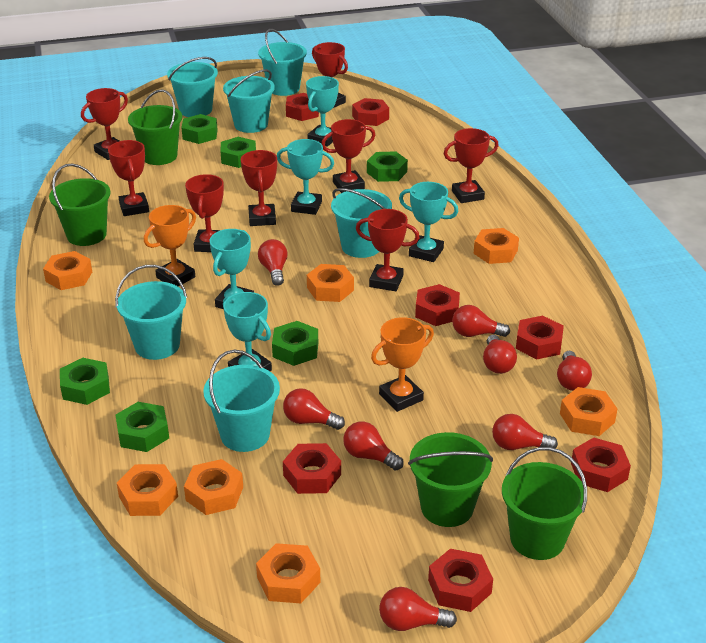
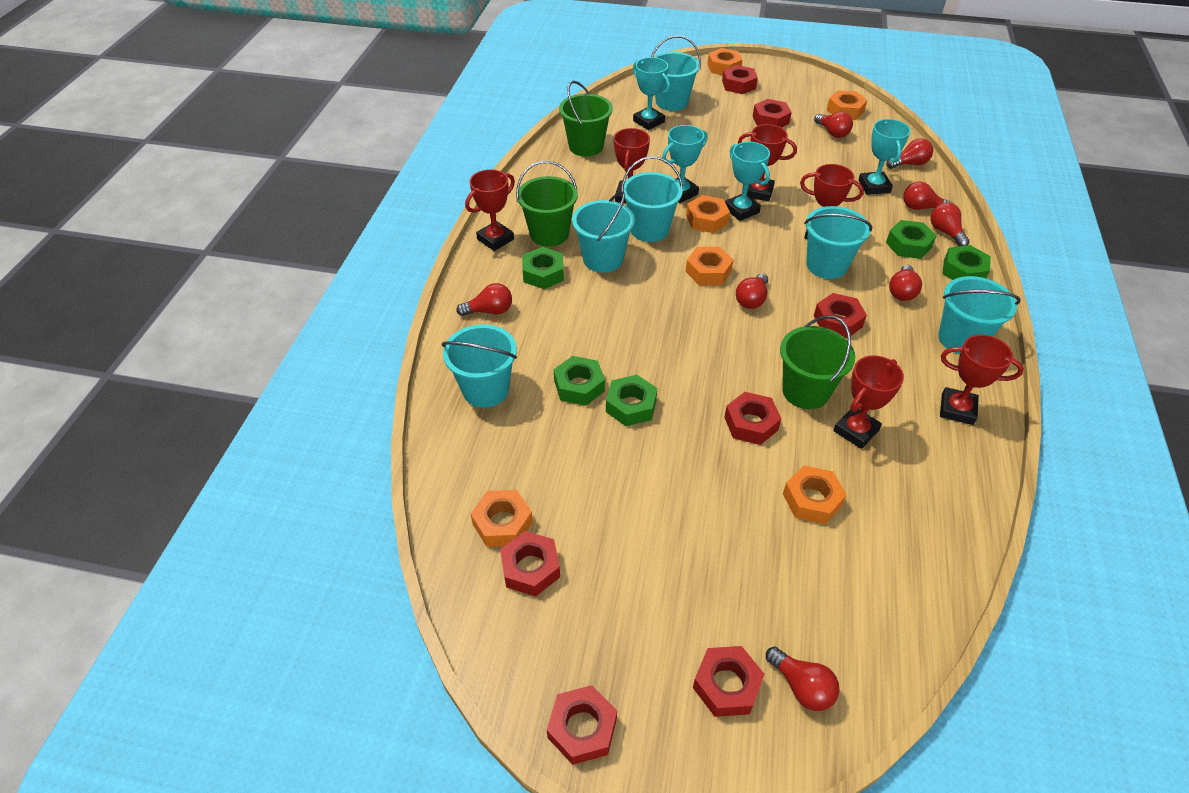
green bucket: 4 -> 3
green nut: 6 -> 5
orange nut: 7 -> 6
orange trophy: 2 -> 0
red trophy: 8 -> 6
turquoise trophy: 5 -> 4

